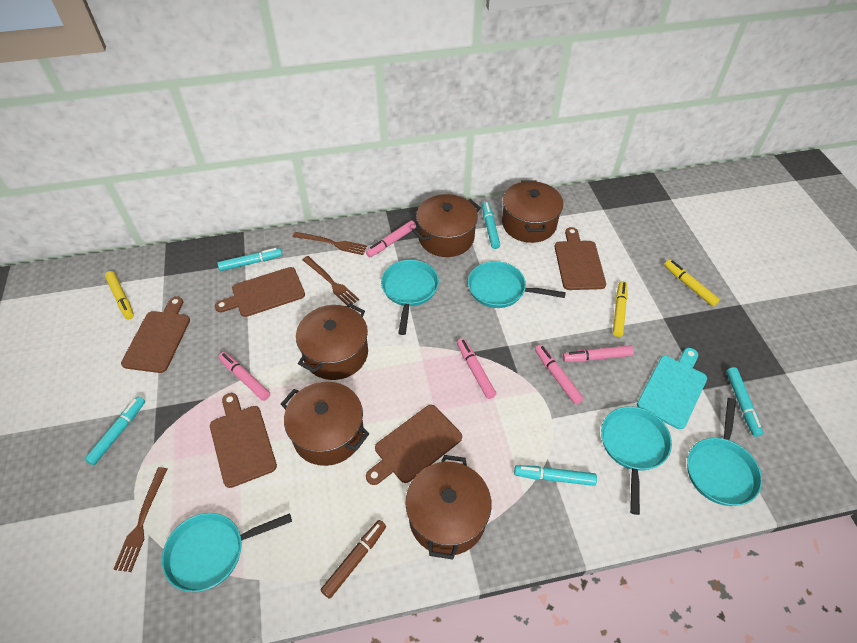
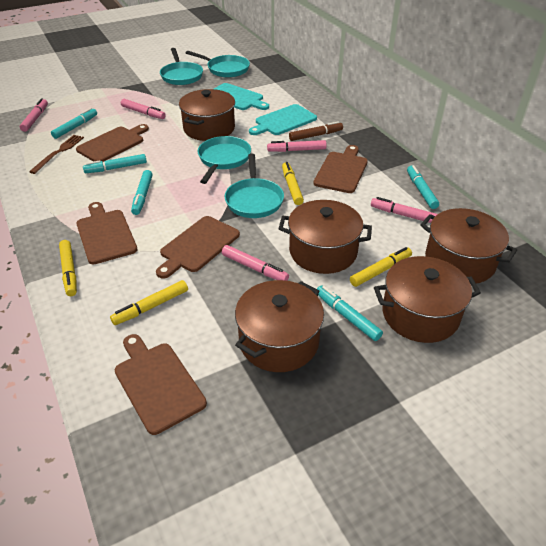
brown fork: 3 -> 1
turquoise cutting board: 1 -> 2
turquoise pan: 5 -> 4
yellow marker: 3 -> 4

